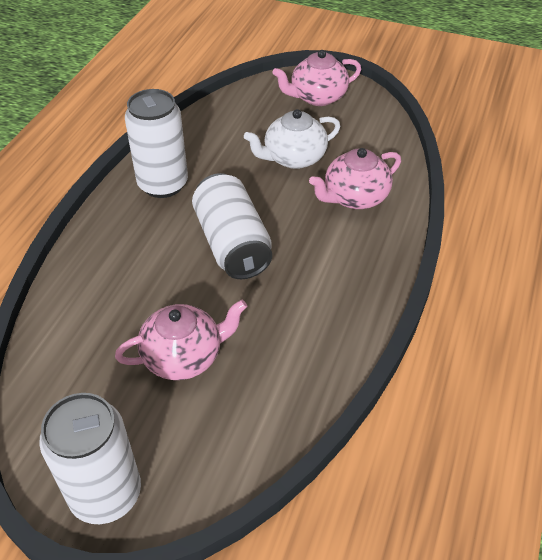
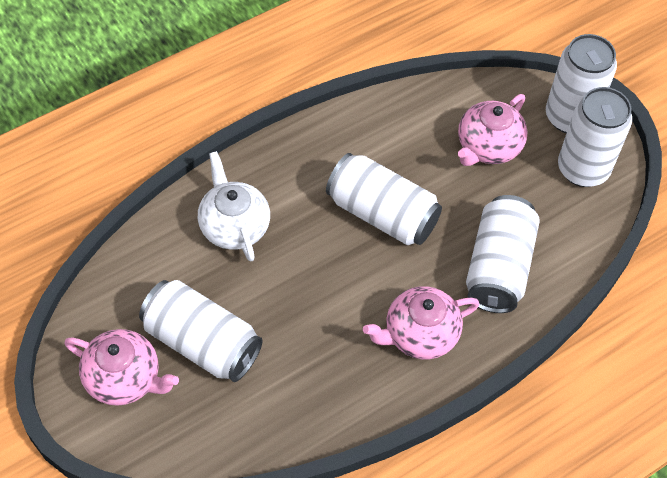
white can: 3 -> 5

